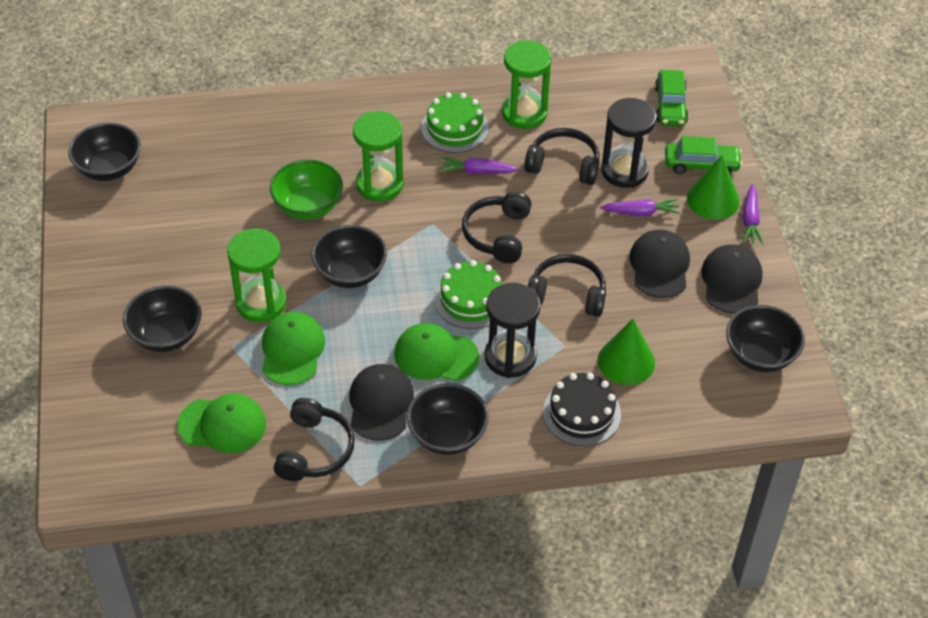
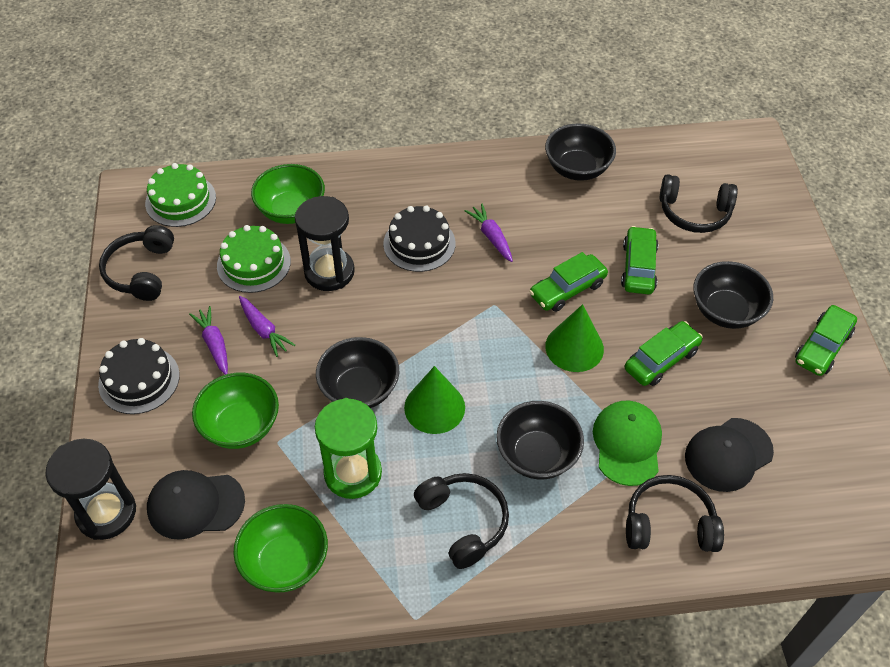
black bowl: 5 -> 4
black cake: 1 -> 2
black cap: 3 -> 2
green bowl: 1 -> 3
green cap: 3 -> 1
green car: 2 -> 4
green hourglass: 3 -> 1

